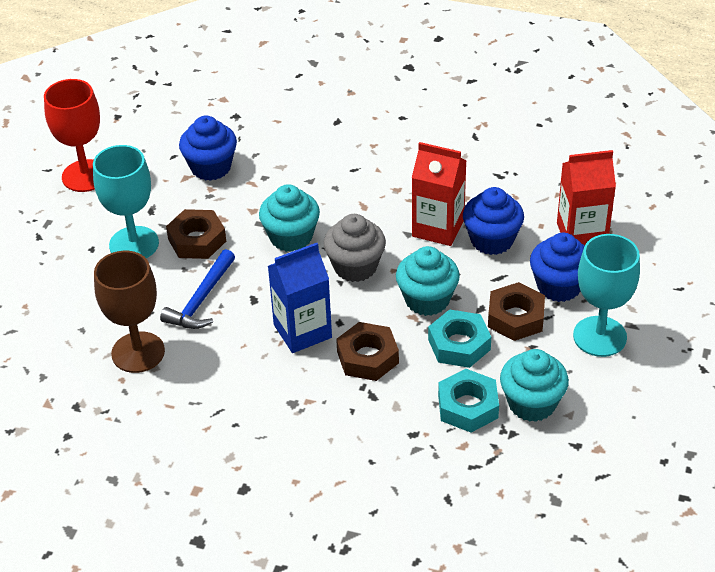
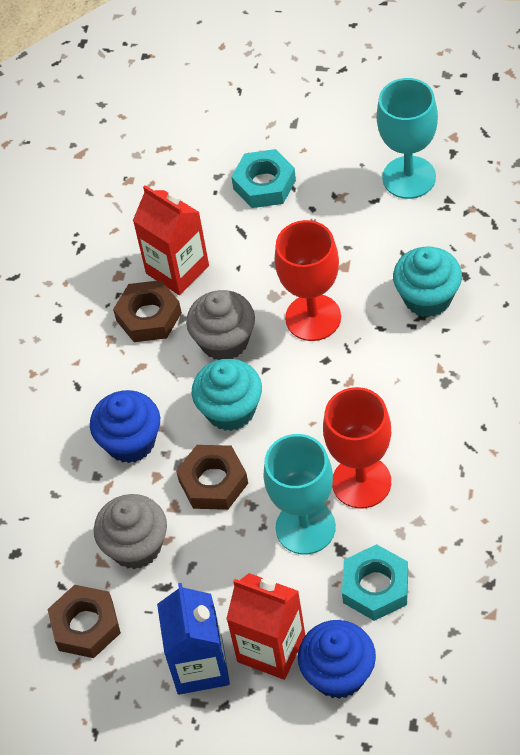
blue cupcake: 3 -> 2
blue hammer: 1 -> 0
brown goblet: 1 -> 0
grey cupcake: 1 -> 2
red goblet: 1 -> 2
turquoise cupcake: 3 -> 2

